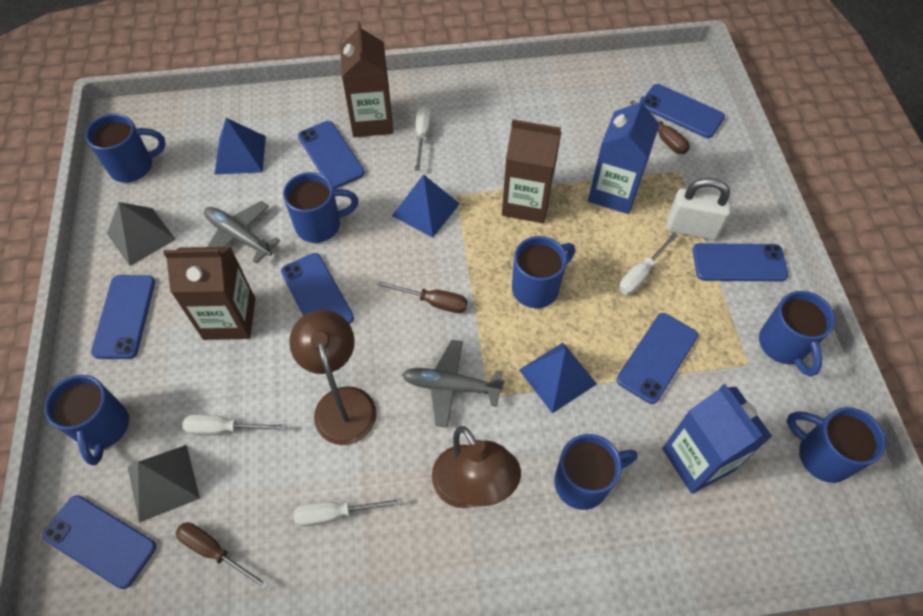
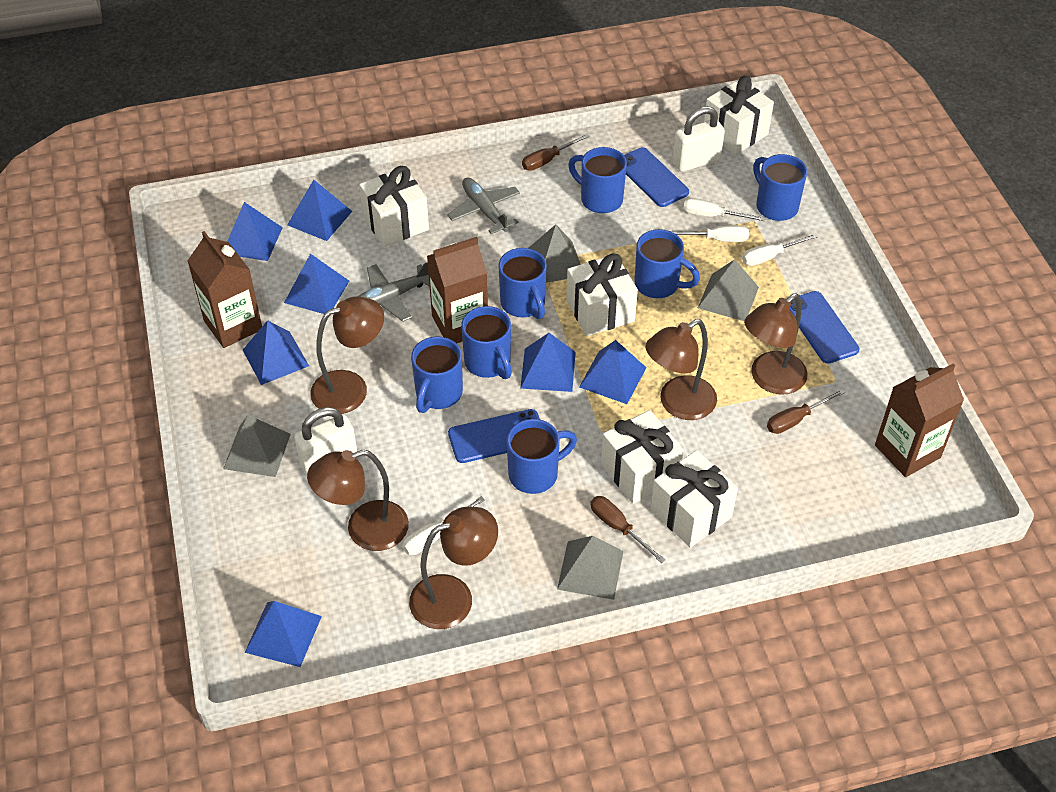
blue carton: 2 -> 0
blue phone: 7 -> 3
blue pyramid: 3 -> 7
brown lamp: 2 -> 5
grey pyramid: 2 -> 4
white gift: 0 -> 5
white padlock: 1 -> 2

